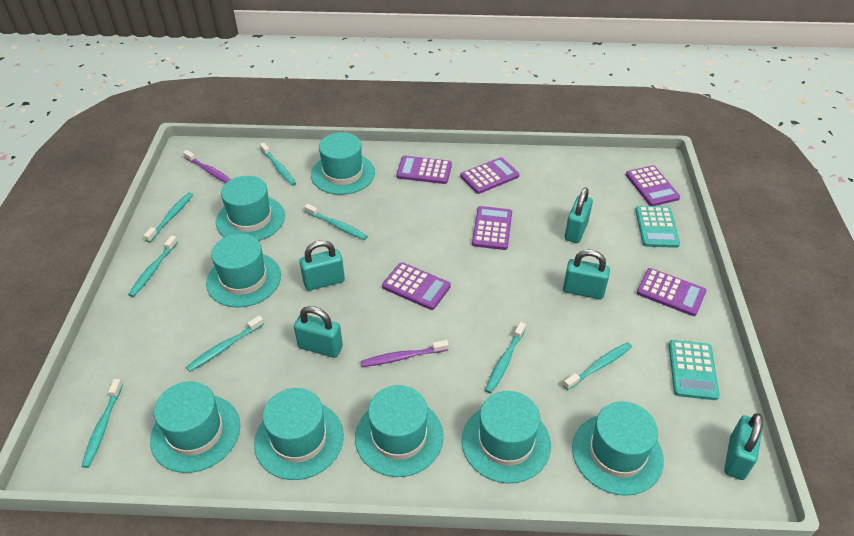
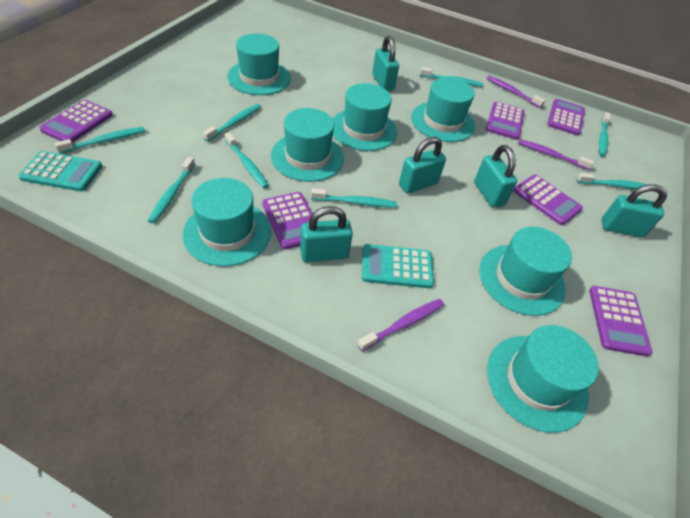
purple toothbrush: 2 -> 3
turquoise hat: 8 -> 7

